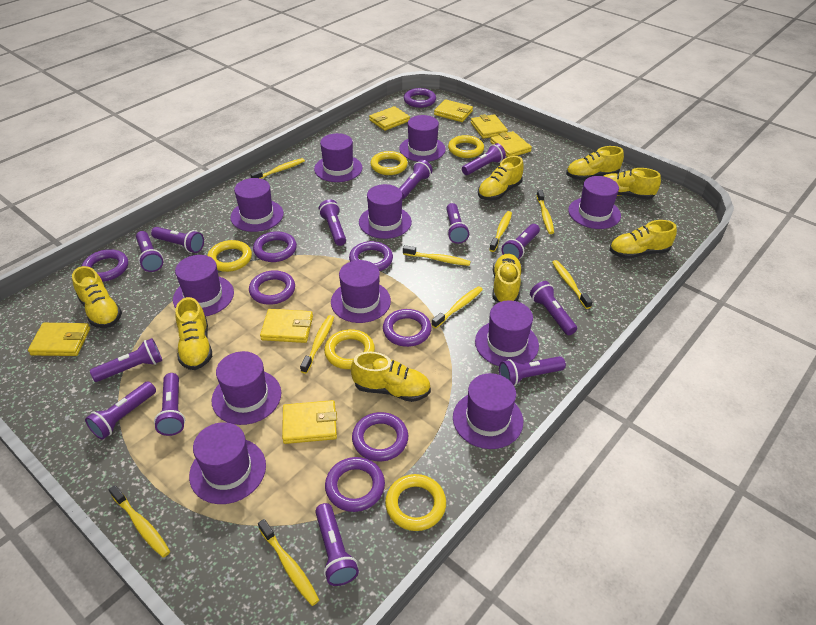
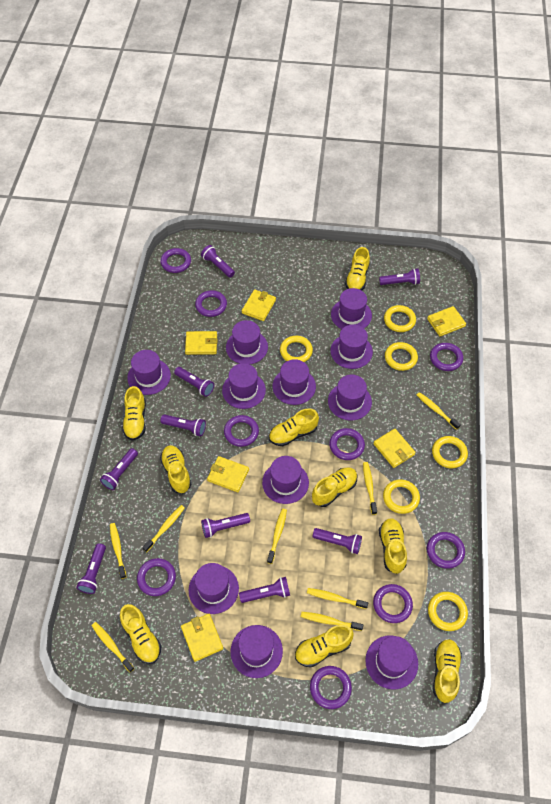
purple flashlight: 13 -> 9
purple ring: 8 -> 9
yellow ring: 5 -> 6
yellow shoe: 8 -> 9
yellow toothbrush: 9 -> 8
yellow wallet: 7 -> 6

